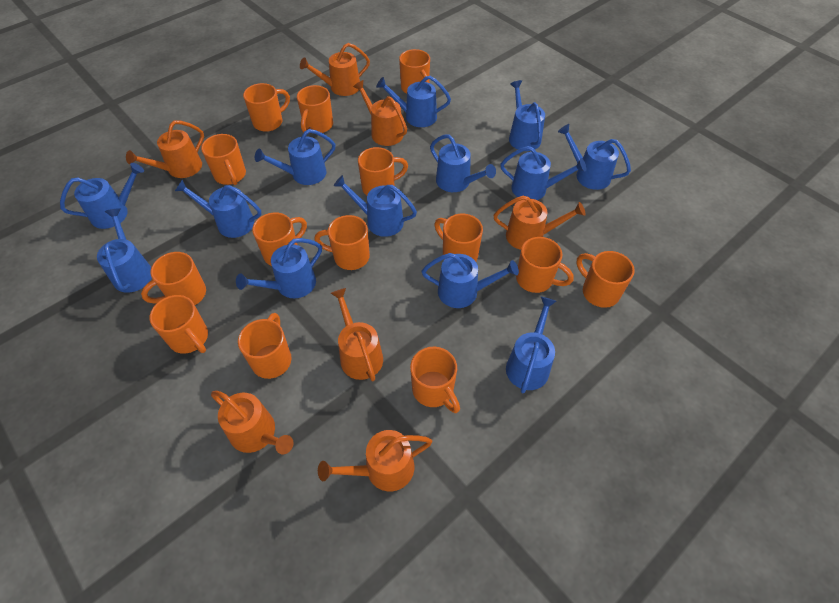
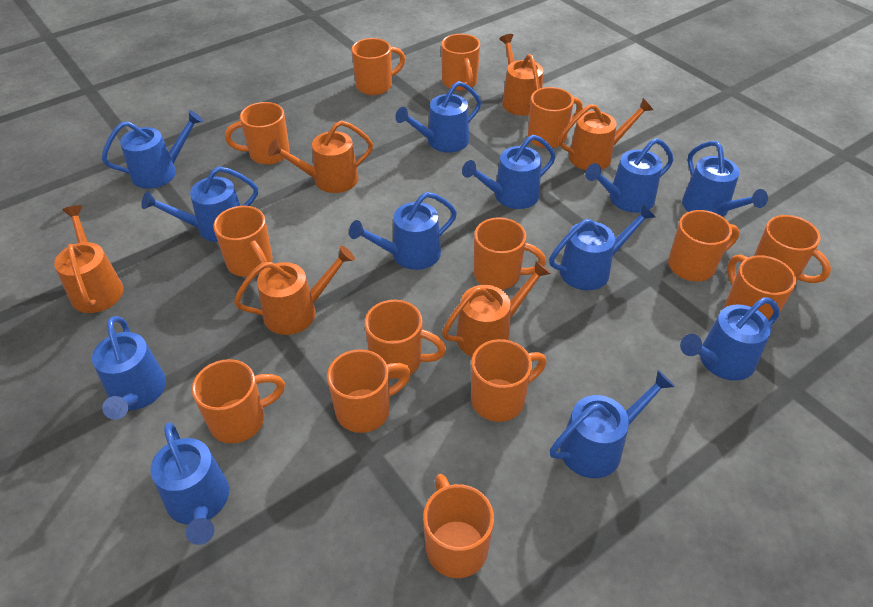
blue watering can: 13 -> 12
orange watering can: 7 -> 6

